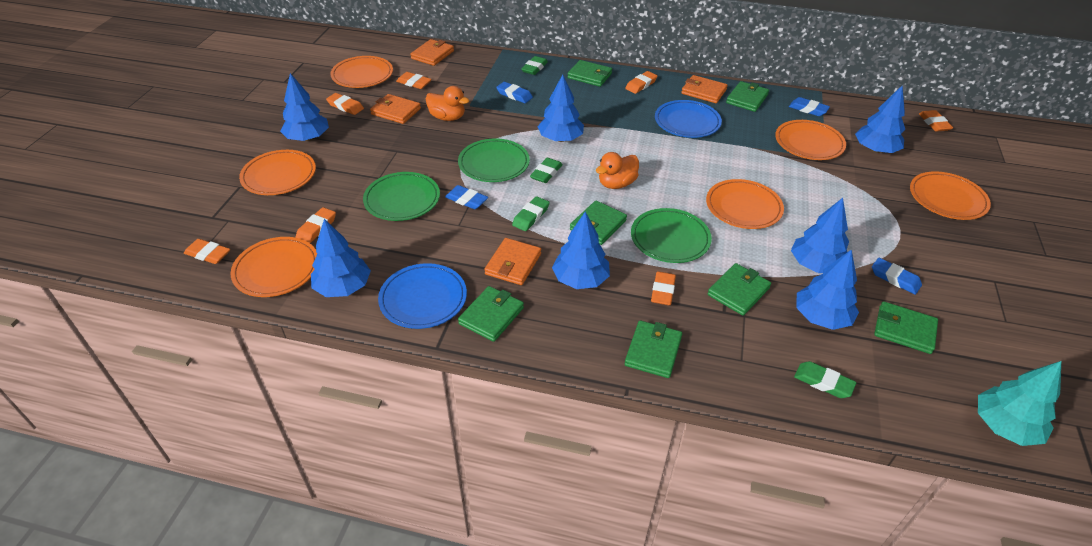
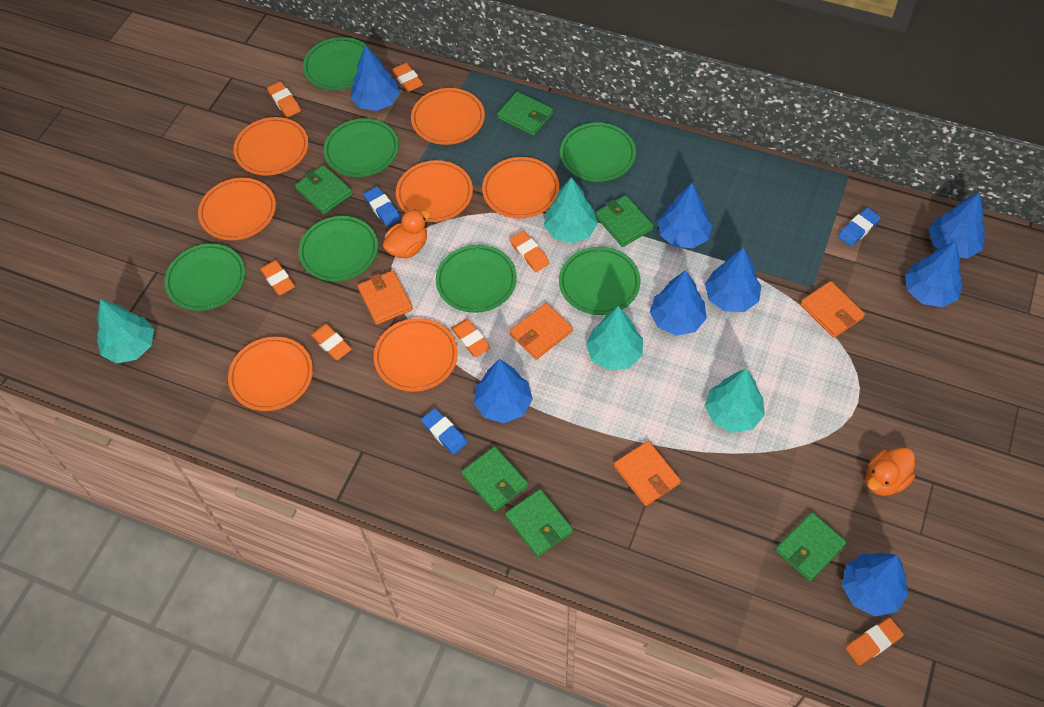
blue eraser: 4 -> 3
blue plate: 2 -> 0
blue tree: 7 -> 8
green eraser: 4 -> 0
green plate: 3 -> 7
green wallet: 7 -> 6
orange plate: 6 -> 7
turquoise tree: 1 -> 4

